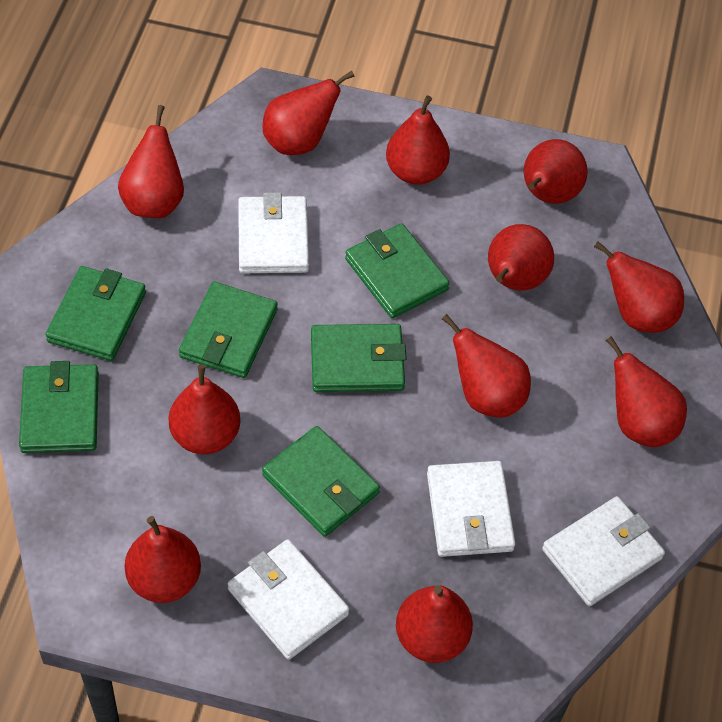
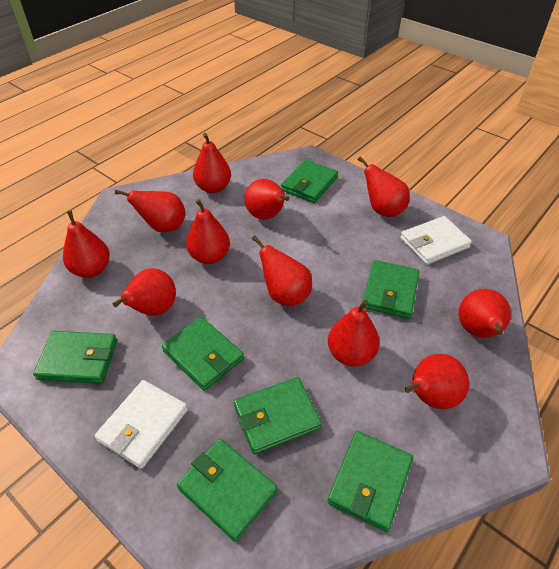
green wallet: 6 -> 7
white wallet: 4 -> 2

